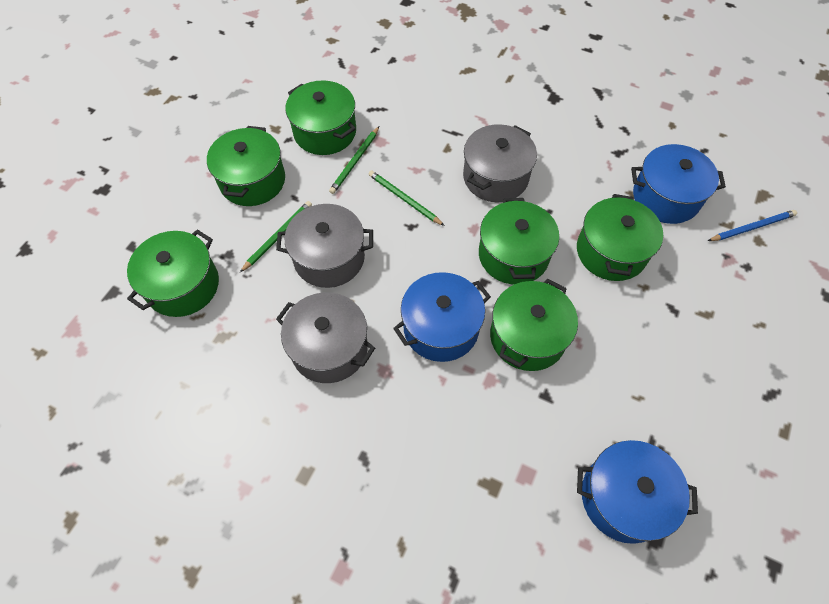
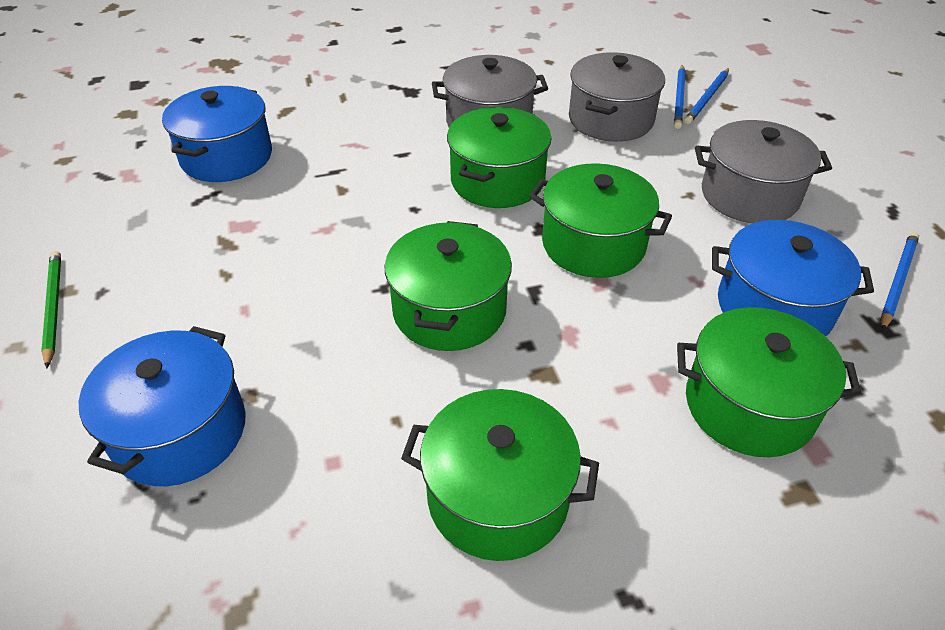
blue pencil: 1 -> 3
green pencil: 3 -> 1
green pot: 6 -> 5

